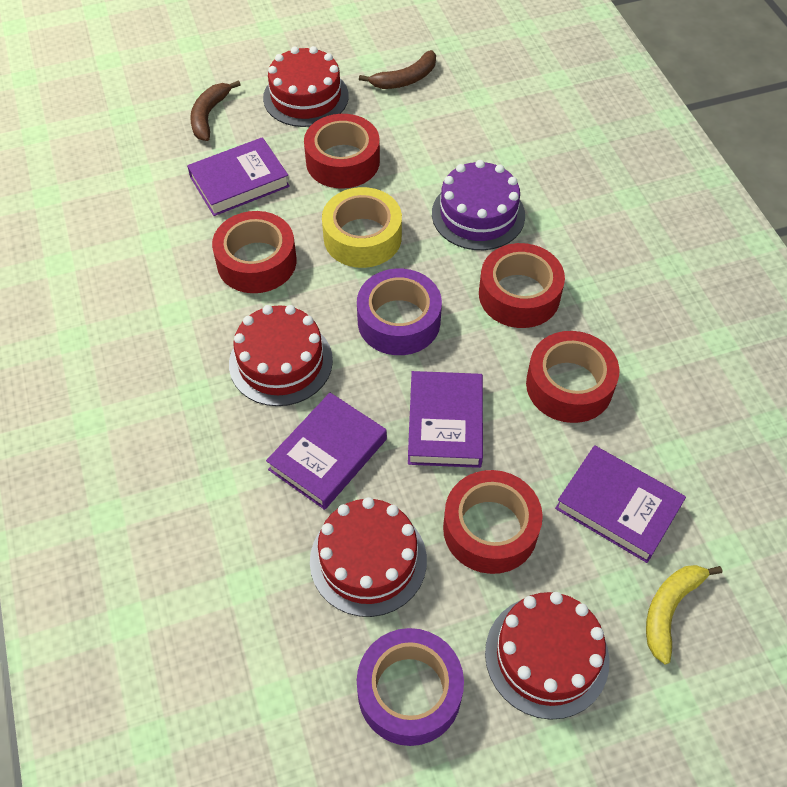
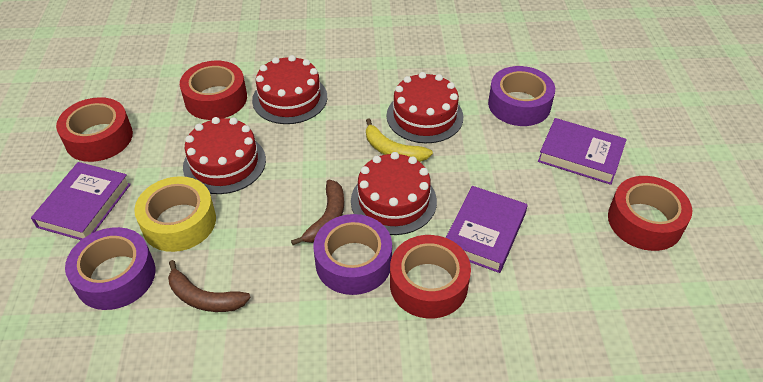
purple book: 4 -> 3
purple cake: 1 -> 0
purple tape: 2 -> 3
red tape: 5 -> 4

